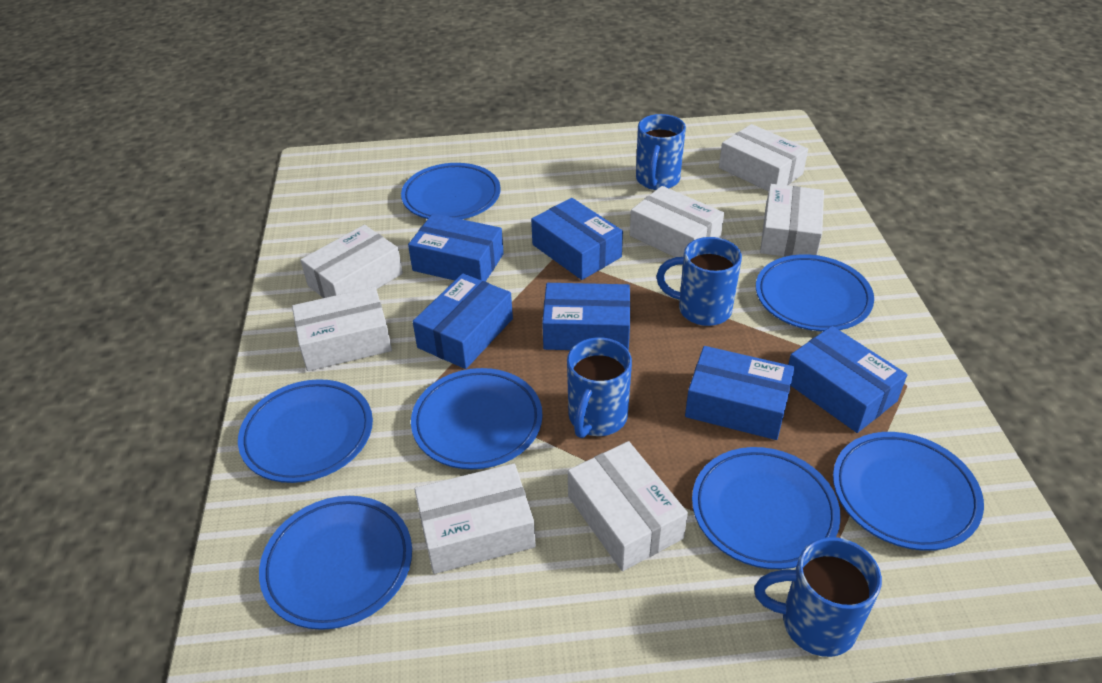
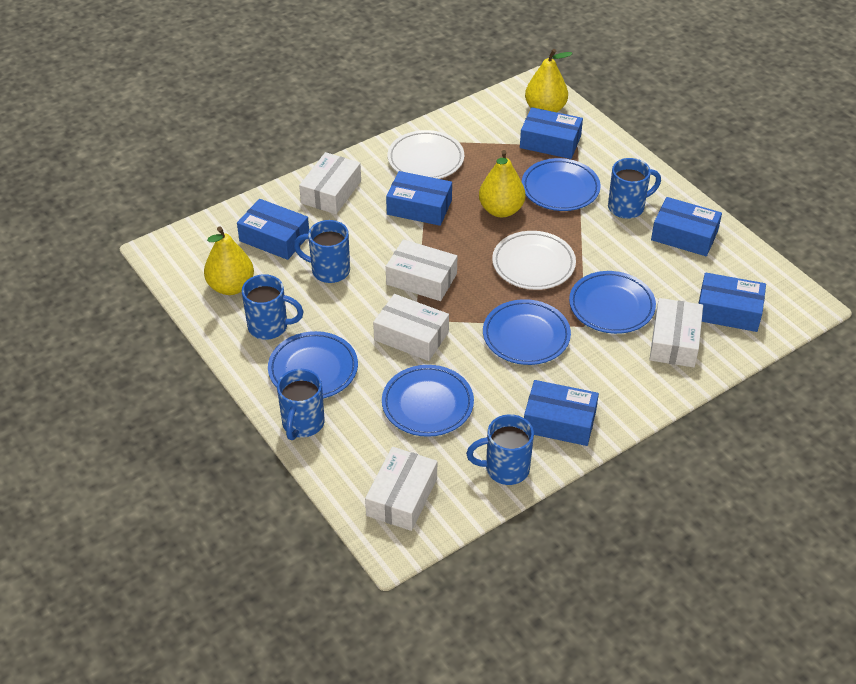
blue mug: 4 -> 5
blue plate: 7 -> 5
white box: 7 -> 5
white plate: 0 -> 2
yellow pear: 0 -> 3

